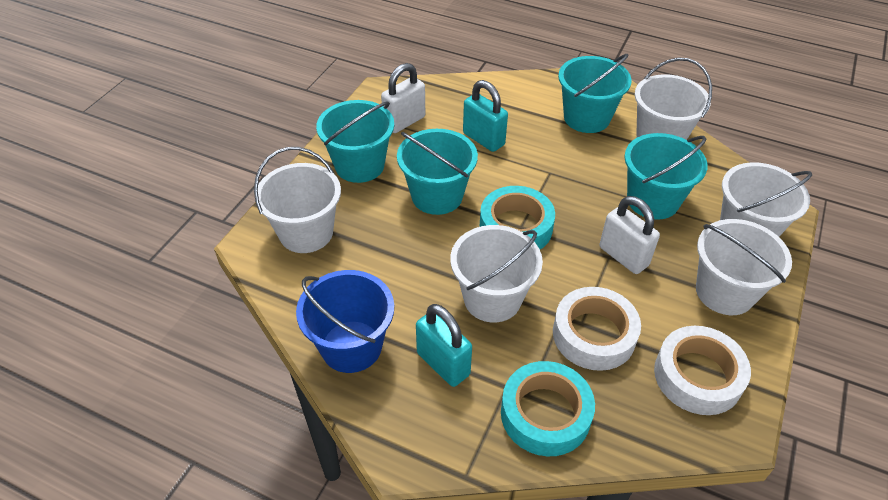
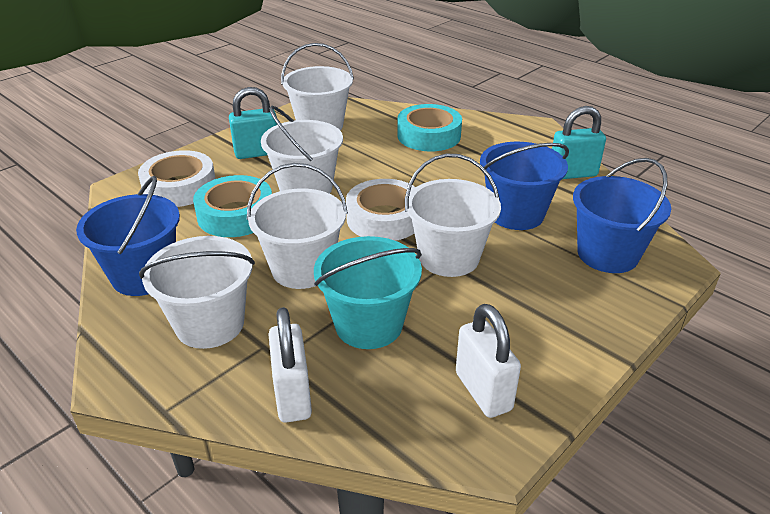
blue bucket: 1 -> 3
turquoise bucket: 4 -> 1

